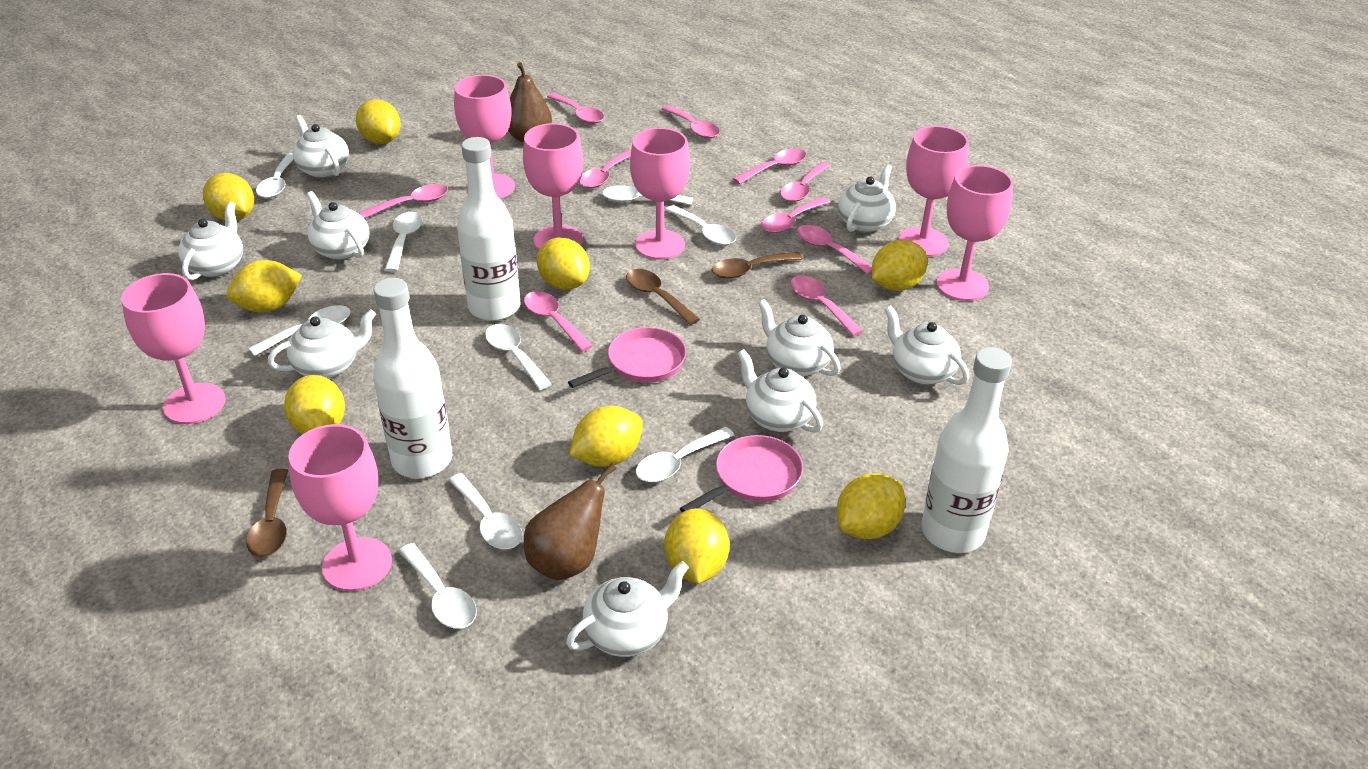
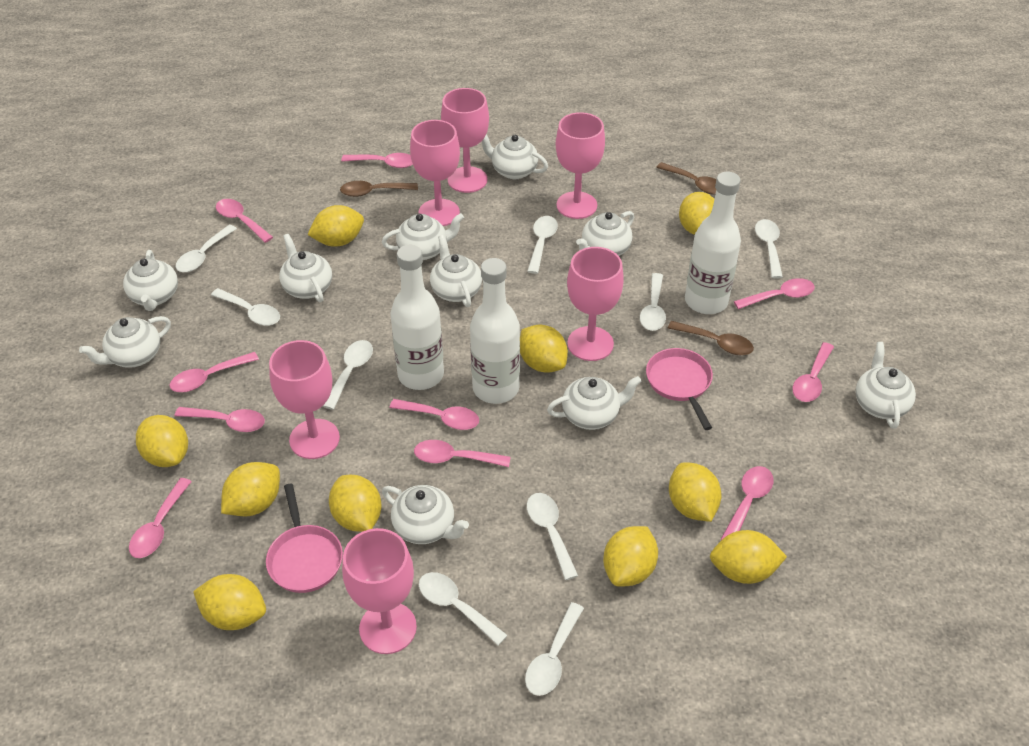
brown pear: 2 -> 0
pink goblet: 7 -> 6
white teapot: 9 -> 10
yellow lemon: 9 -> 10

